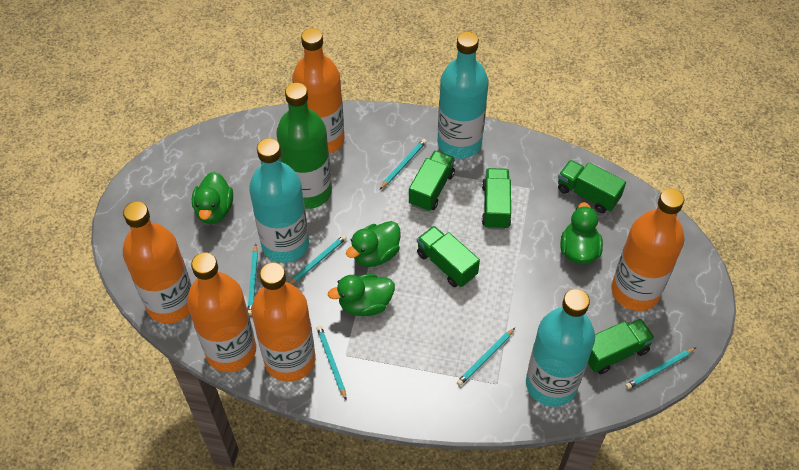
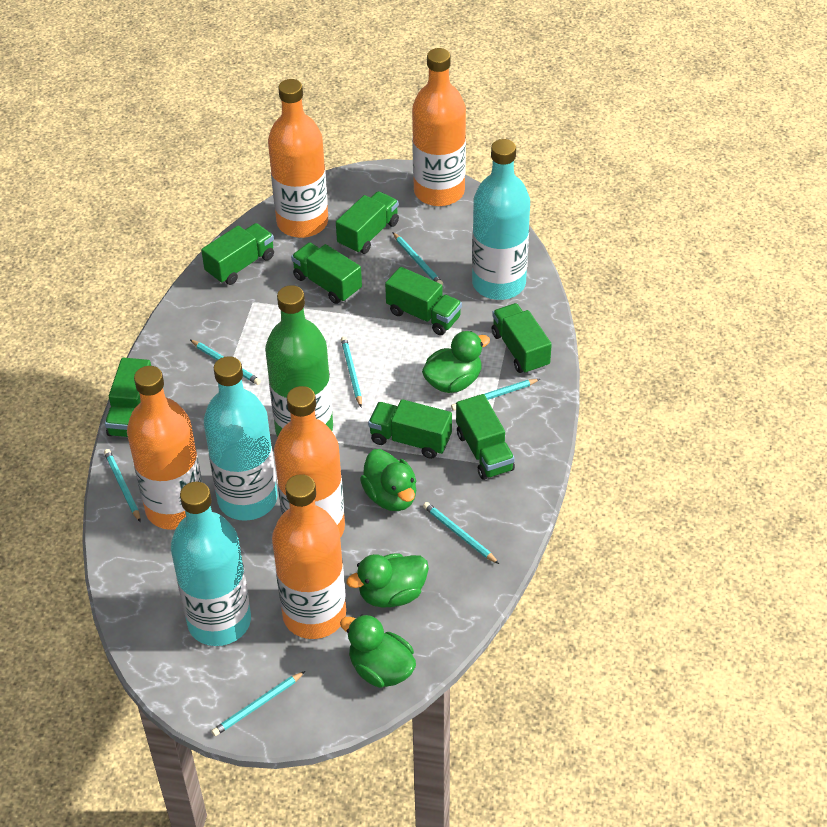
green truck: 5 -> 8
turquoise pencil: 6 -> 7

